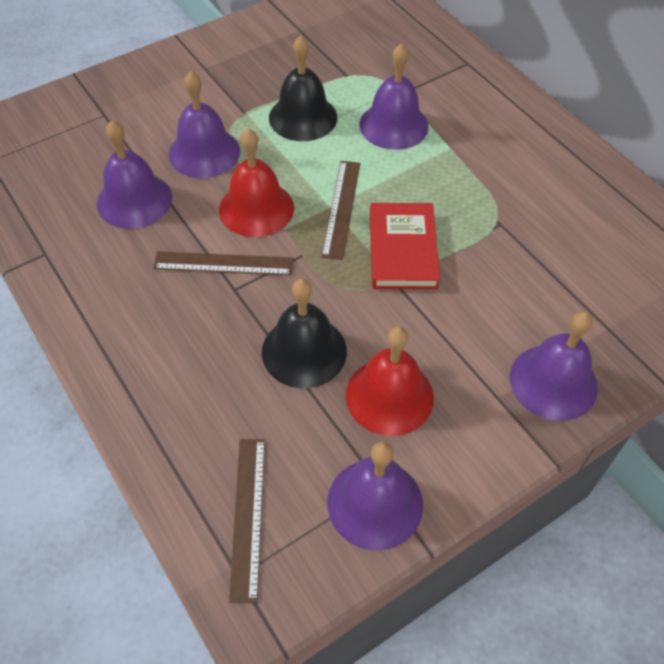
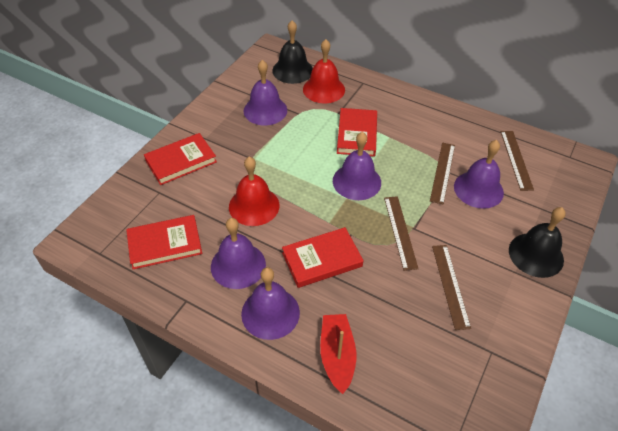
brown ruler: 3 -> 4
red boat: 0 -> 1
red book: 1 -> 4

